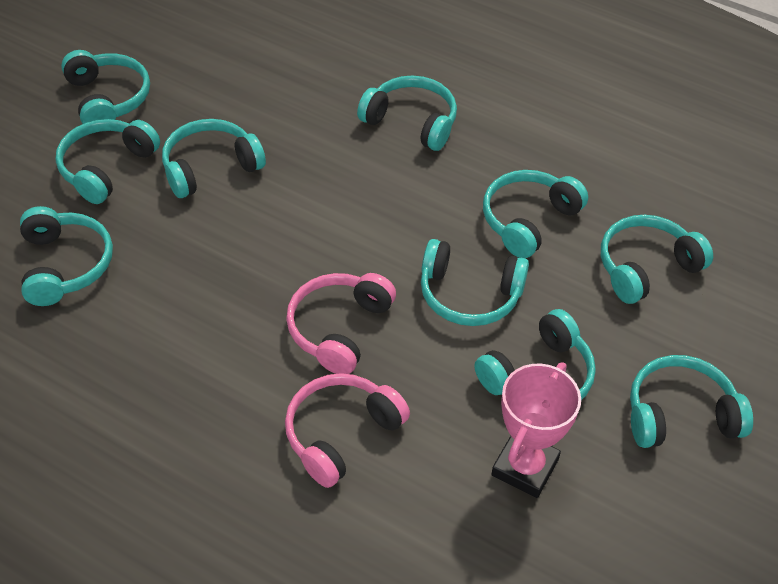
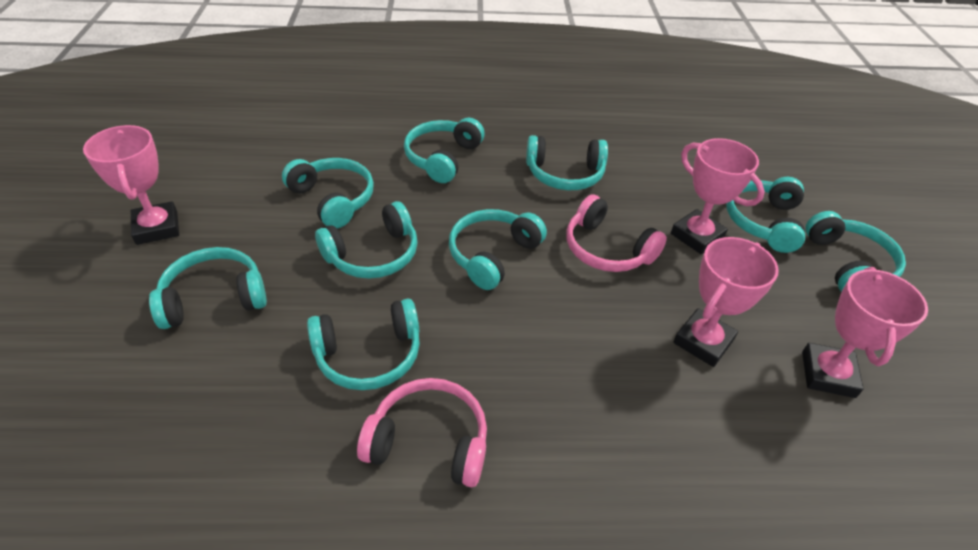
pink trophy: 1 -> 4
turquoise headphones: 10 -> 9

